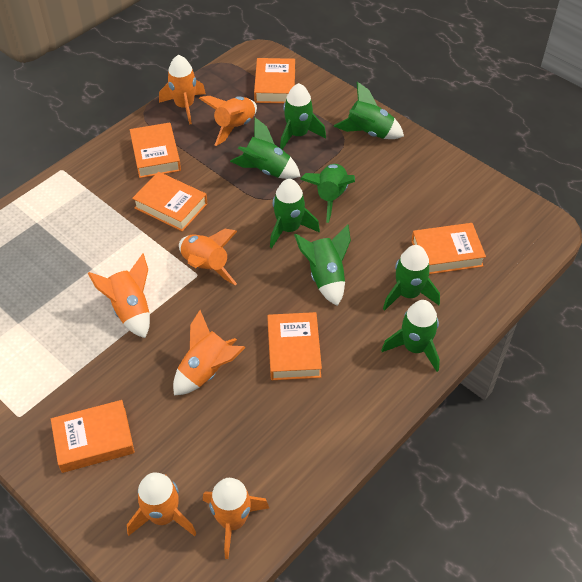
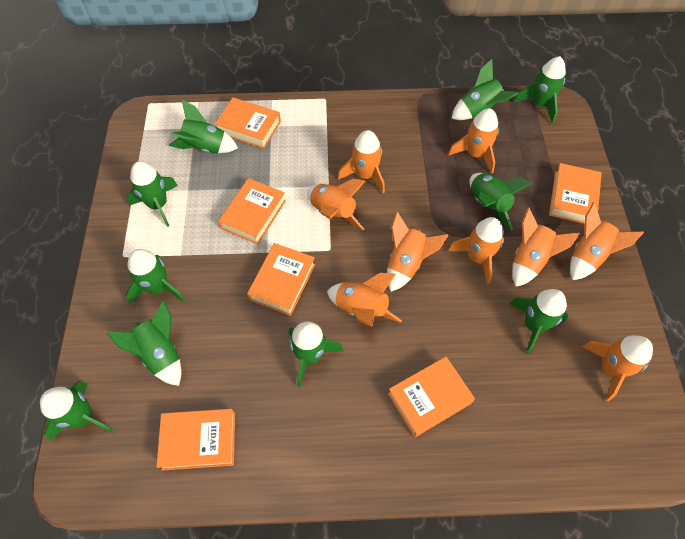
green rocket: 8 -> 10
orange rocket: 7 -> 9

